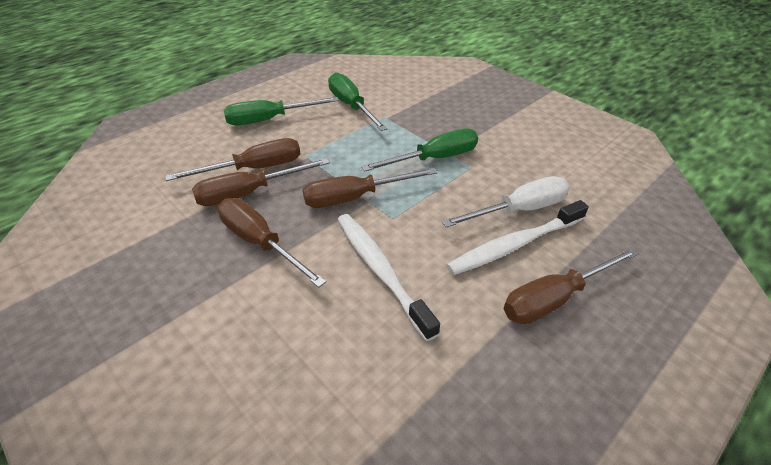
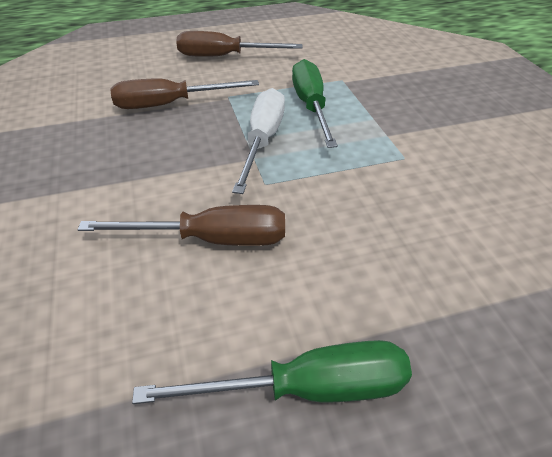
brown screwdriver: 5 -> 3
green screwdriver: 3 -> 2
white toothbrush: 2 -> 0

